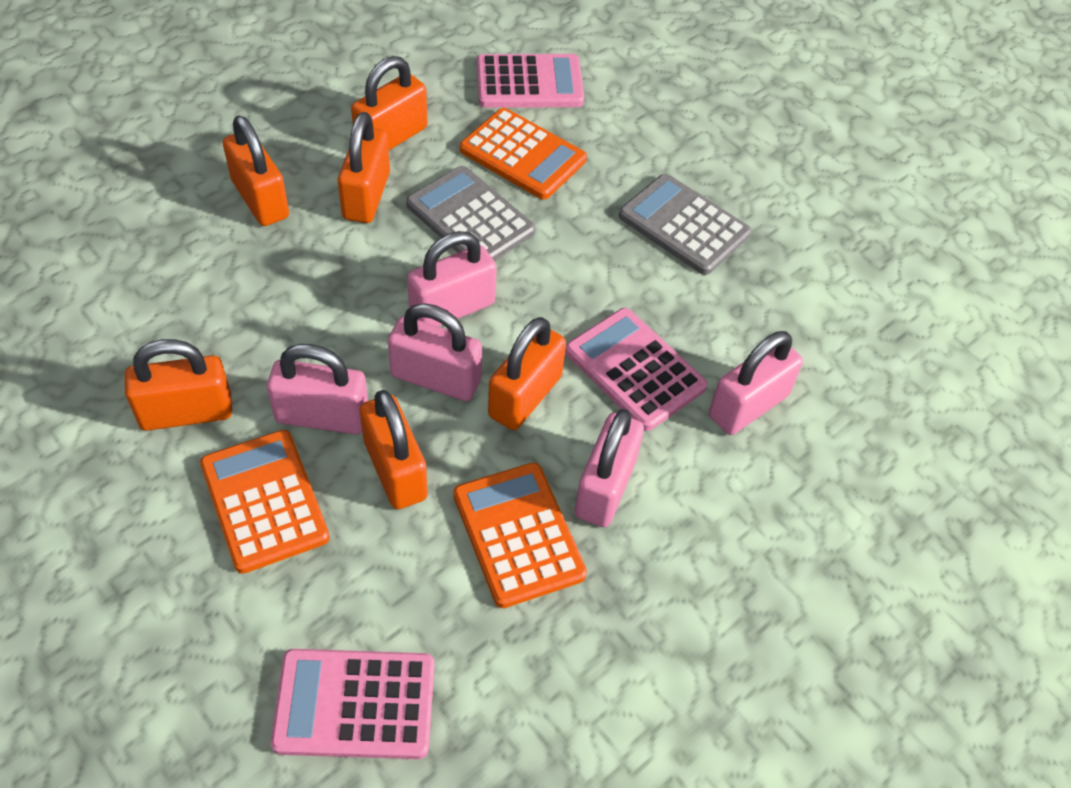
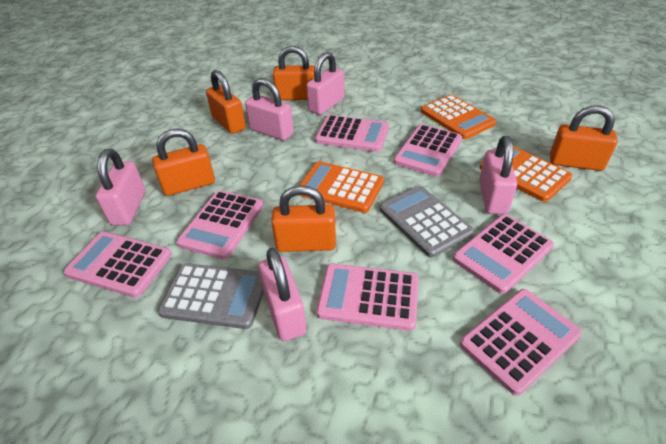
orange padlock: 6 -> 5
pink calculator: 3 -> 7

